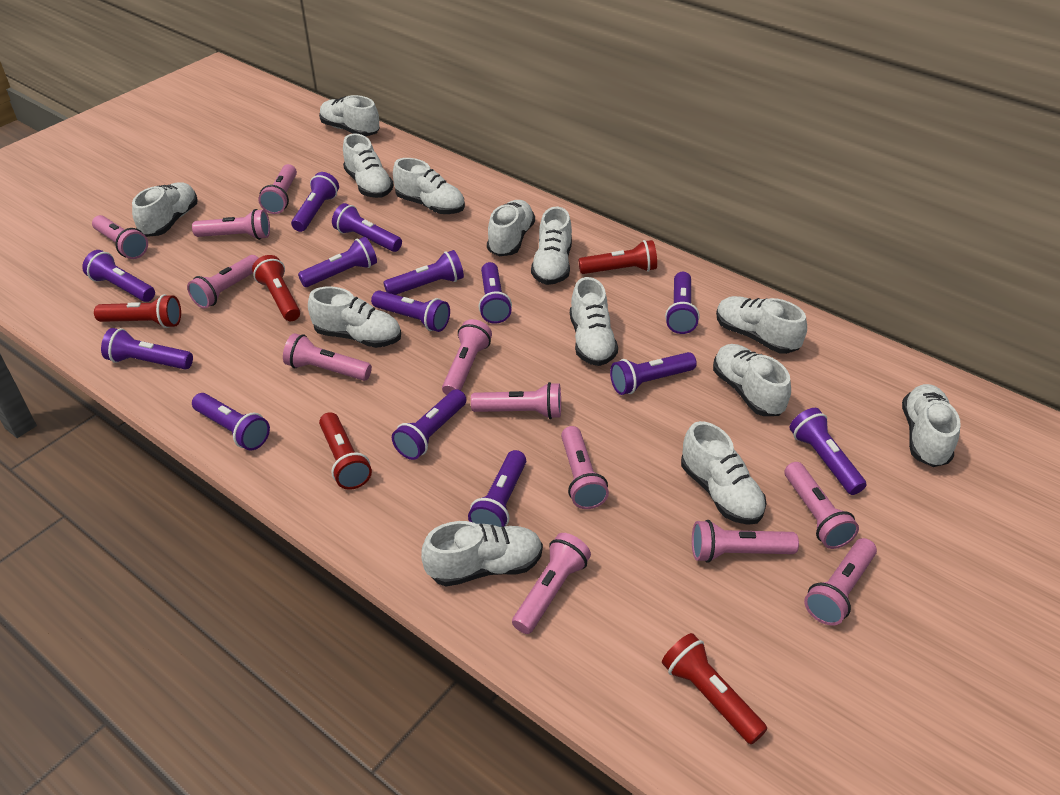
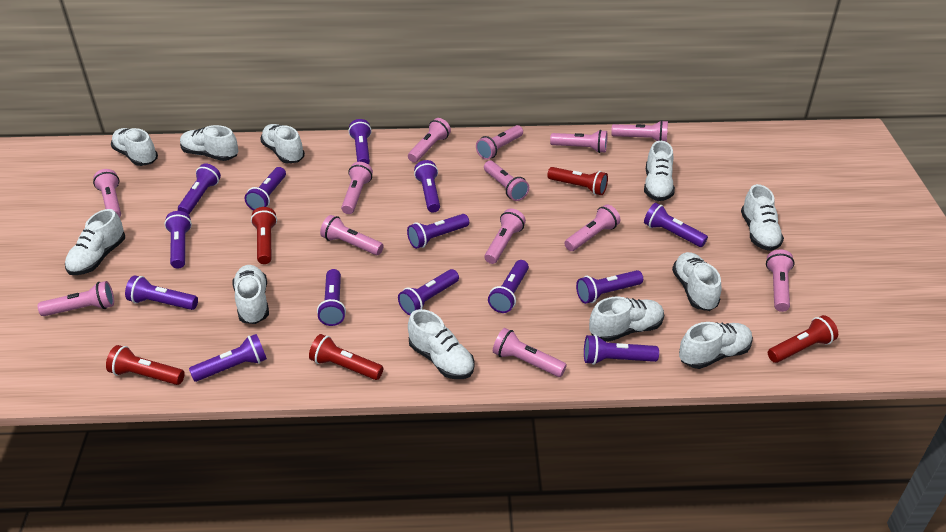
pink flashlight: 12 -> 13
white shoe: 13 -> 11

